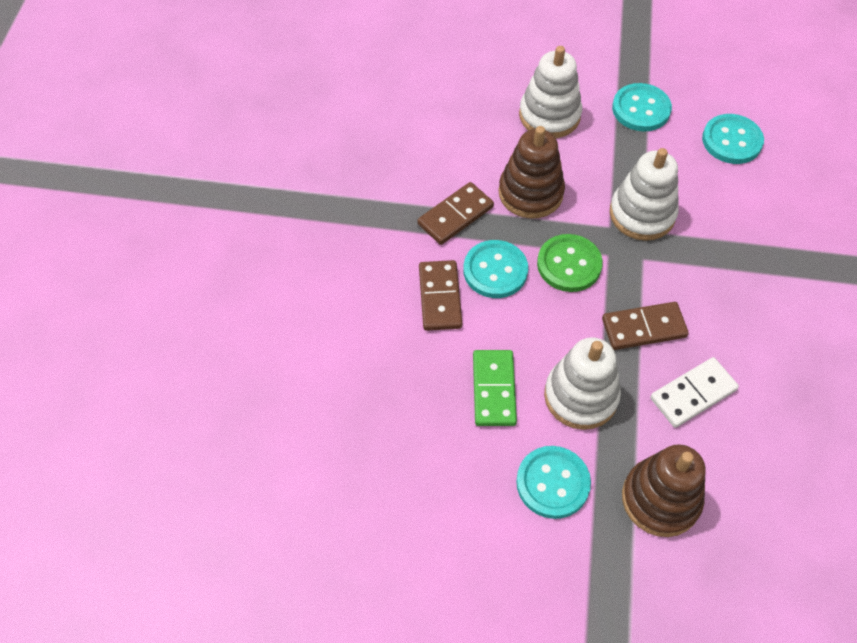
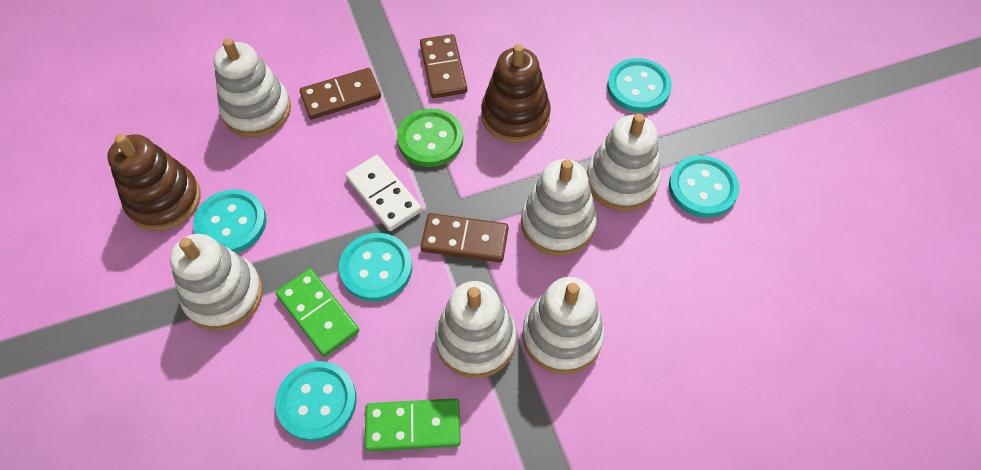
green domino: 1 -> 2
turquoise button: 4 -> 5
white stacking toy: 3 -> 6

